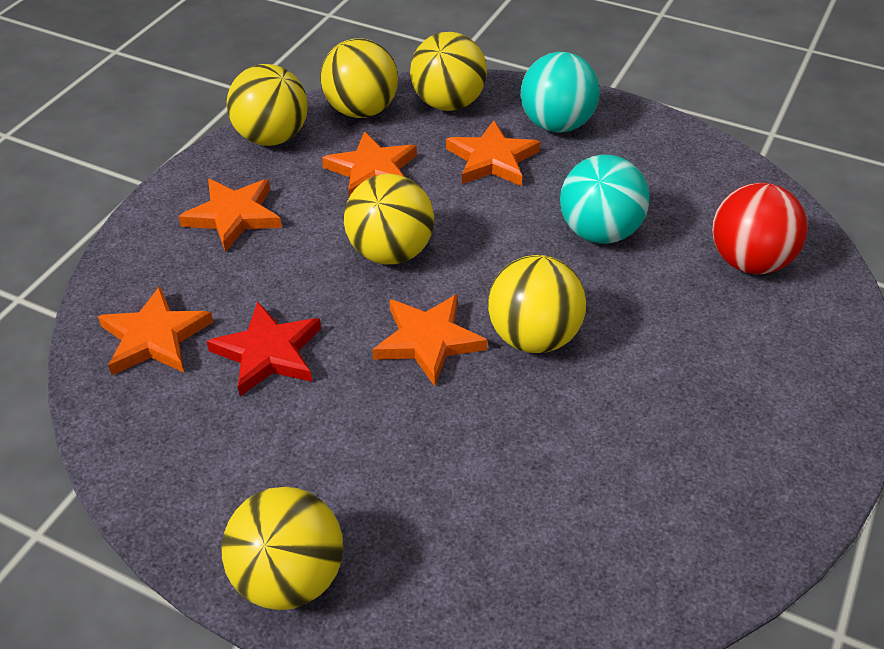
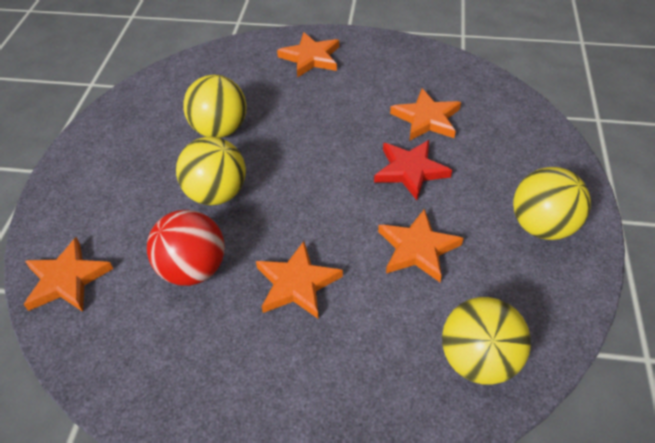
turquoise ball: 2 -> 0
yellow ball: 6 -> 4

